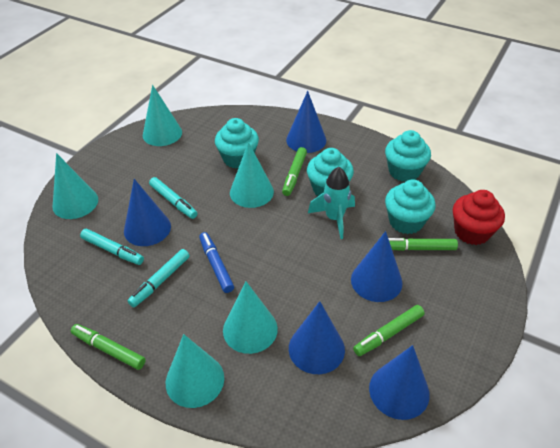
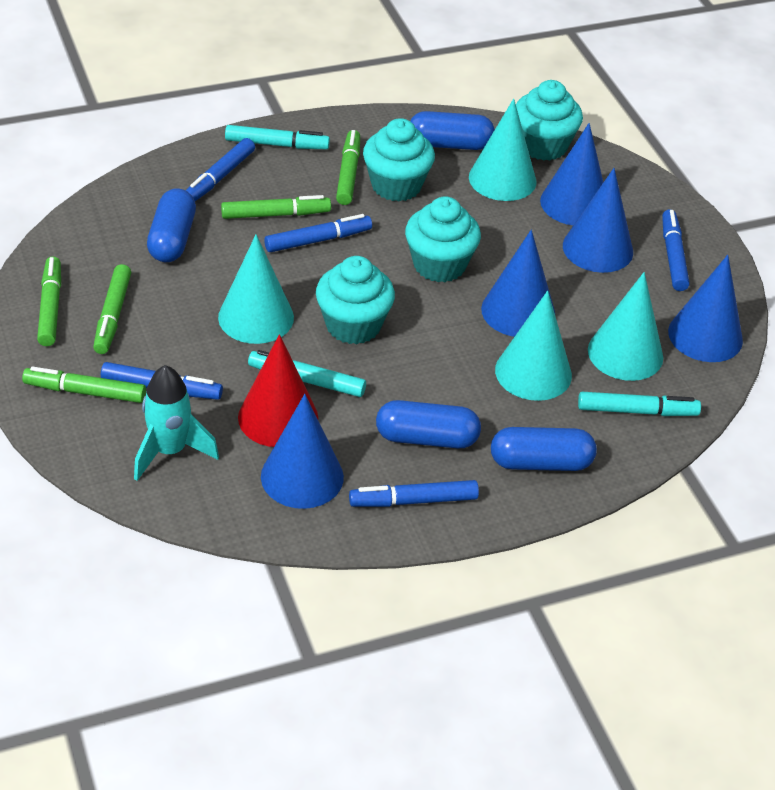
blue capsule: 0 -> 4
blue marker: 1 -> 5
green marker: 4 -> 5
red cone: 0 -> 1
red cupcake: 1 -> 0
turquoise cone: 5 -> 4

